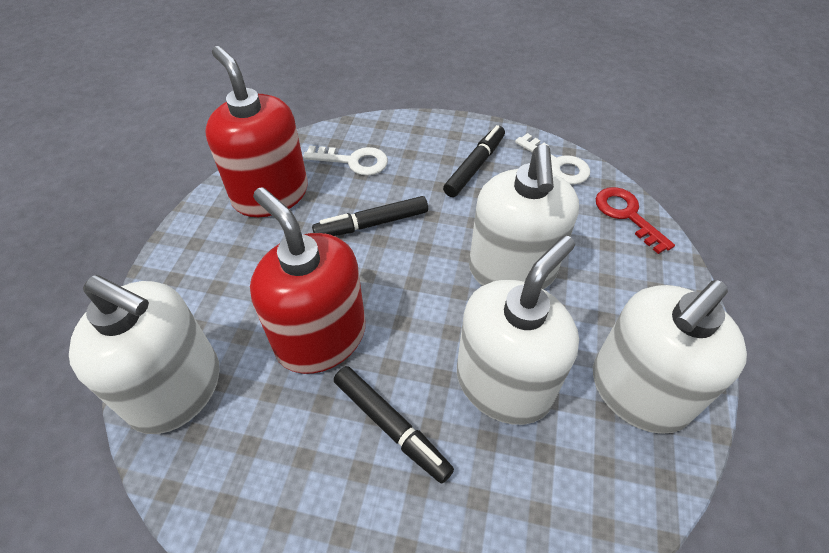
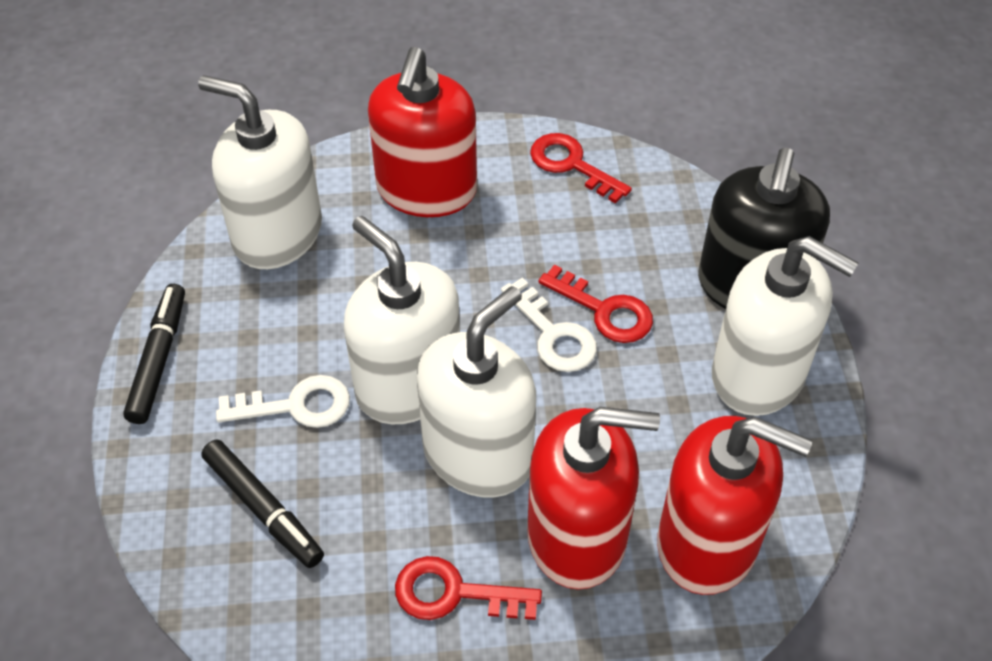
black marker: 3 -> 2
black soap dispenser: 0 -> 1
red key: 1 -> 3
red soap dispenser: 2 -> 3

